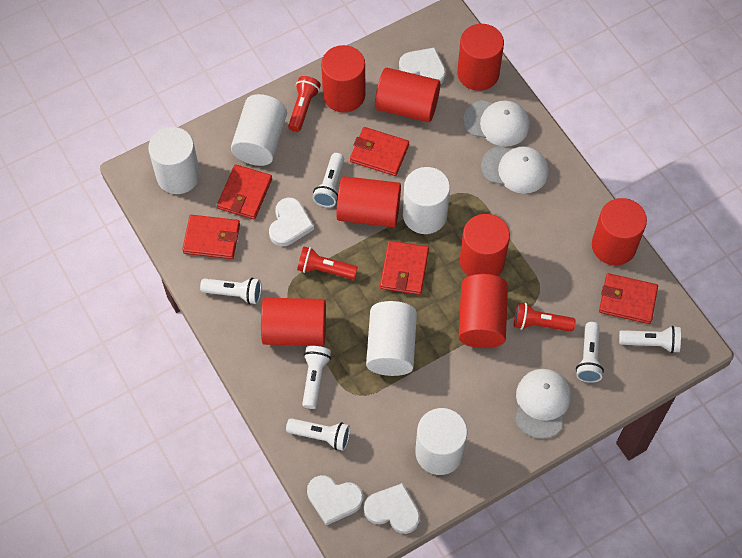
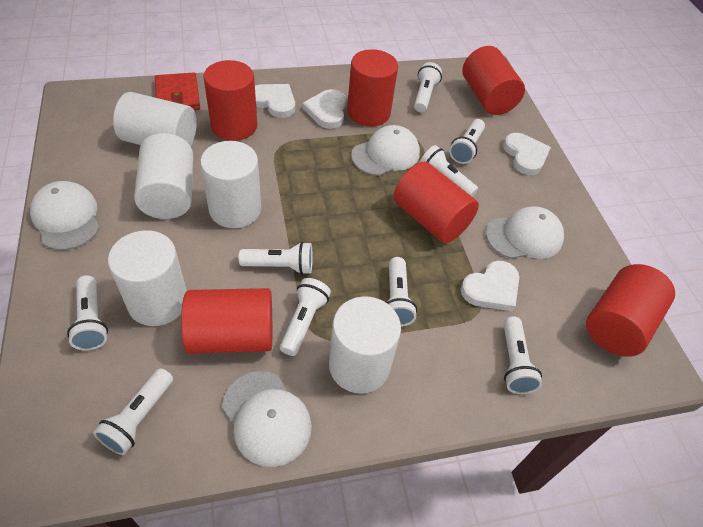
red cylinder: 8 -> 6
red flashlight: 3 -> 0
red wallet: 5 -> 1
white cap: 3 -> 4
white flashlight: 6 -> 9

